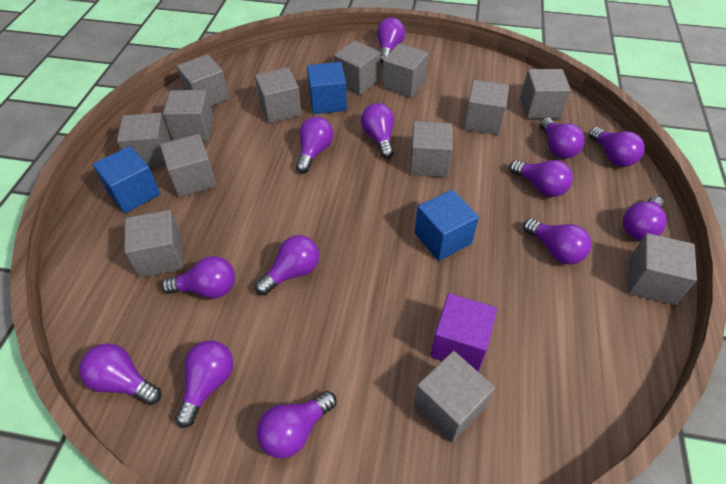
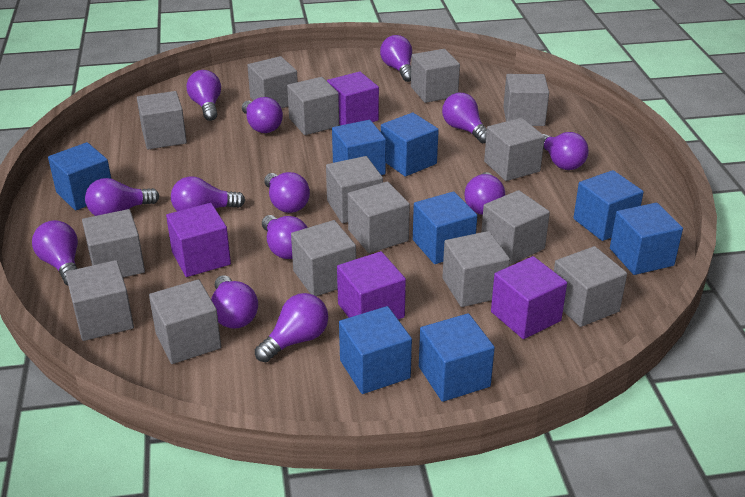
blue cube: 3 -> 8
grey cube: 13 -> 15
purple cube: 1 -> 4

